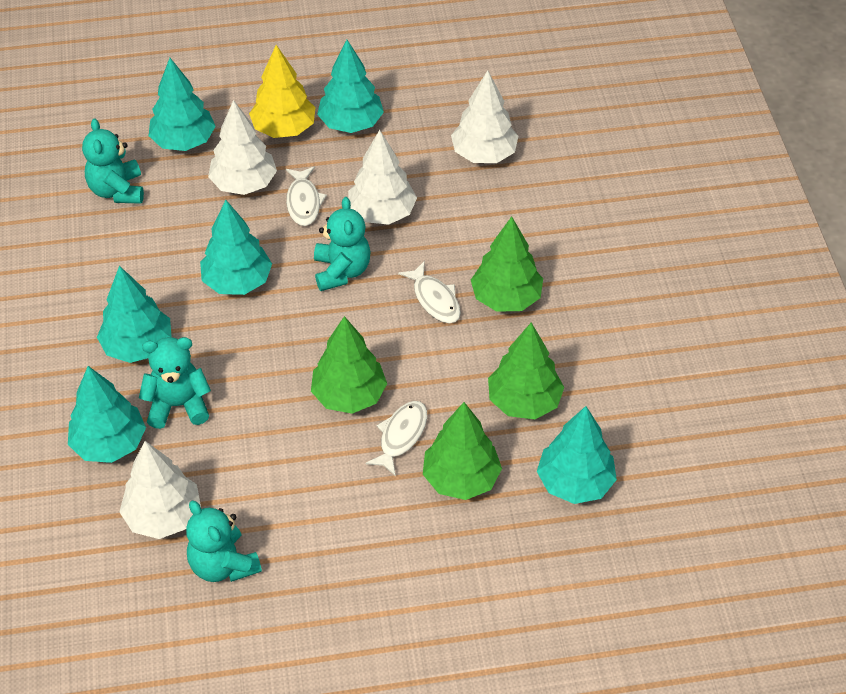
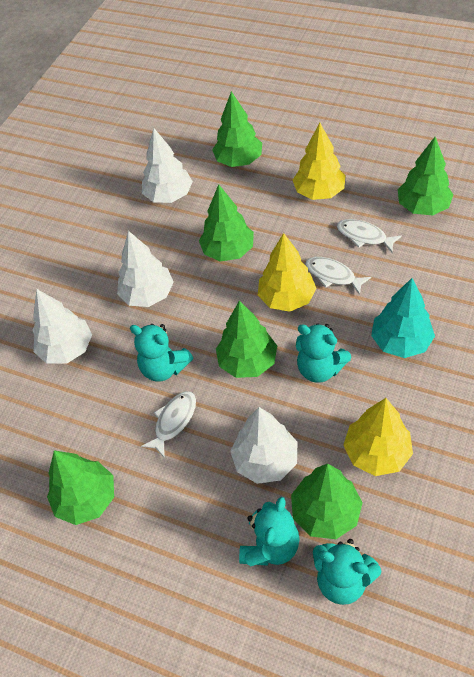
green tree: 4 -> 6
turquoise tree: 6 -> 1
yellow tree: 1 -> 3

